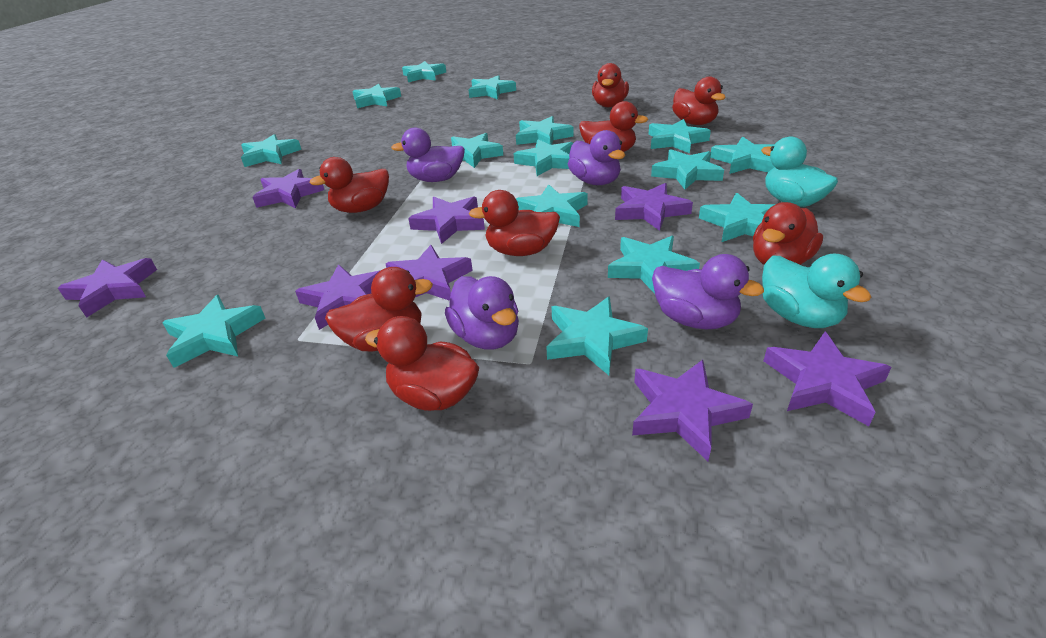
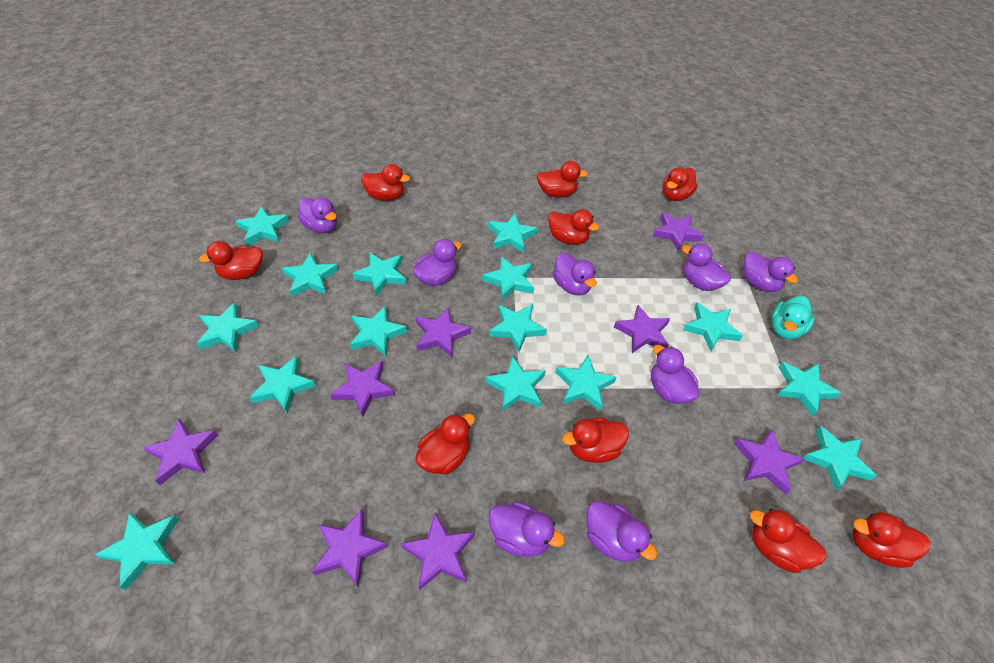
purple duck: 4 -> 8
red duck: 8 -> 9
turquoise duck: 2 -> 1

